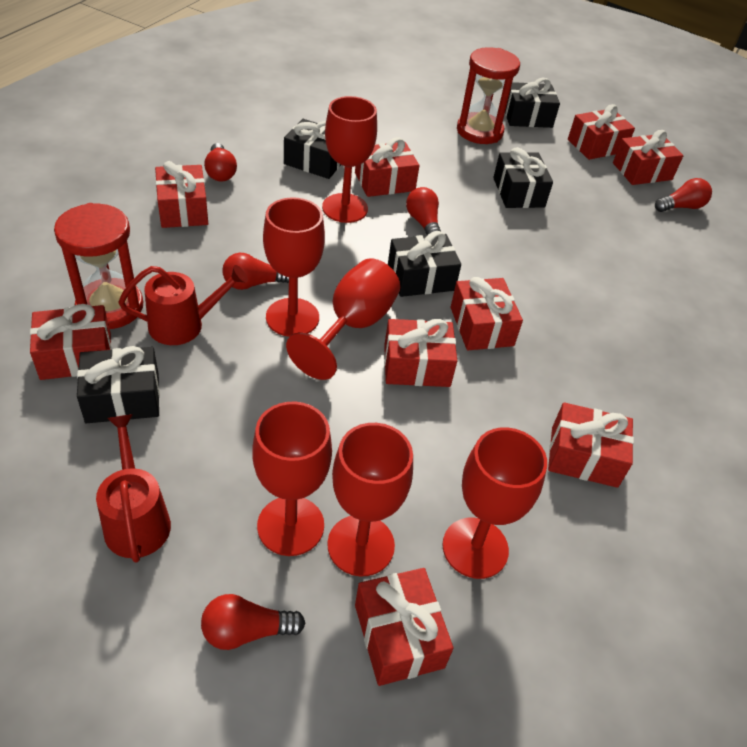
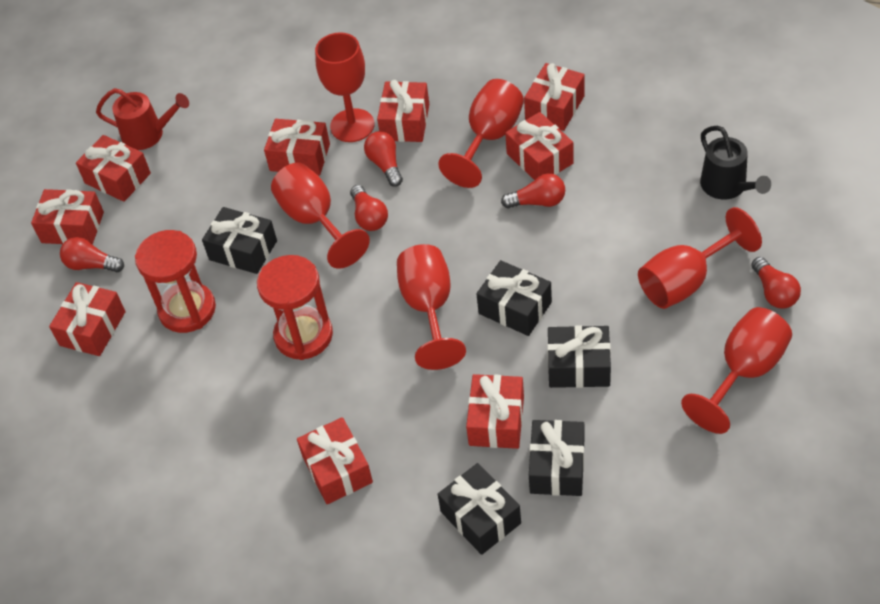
black watering can: 0 -> 1
red watering can: 2 -> 1

